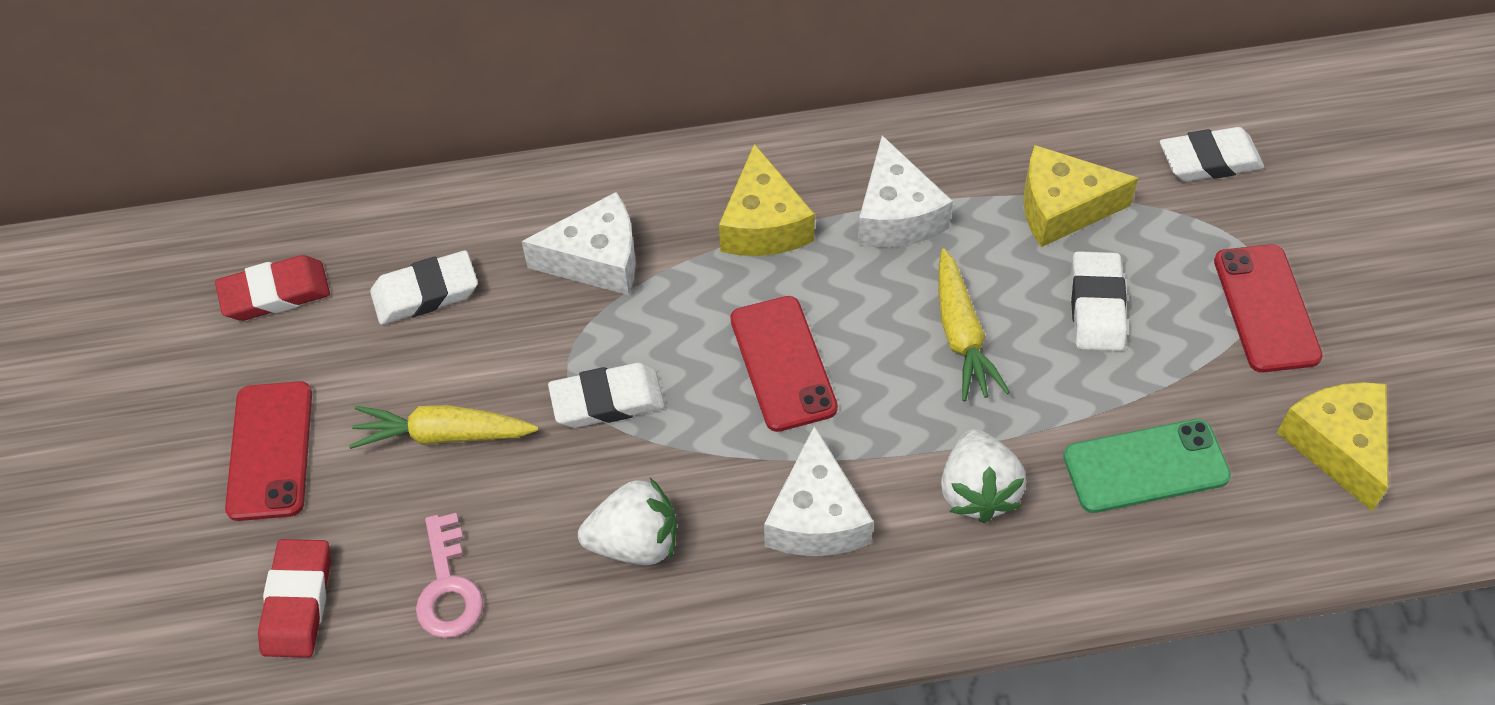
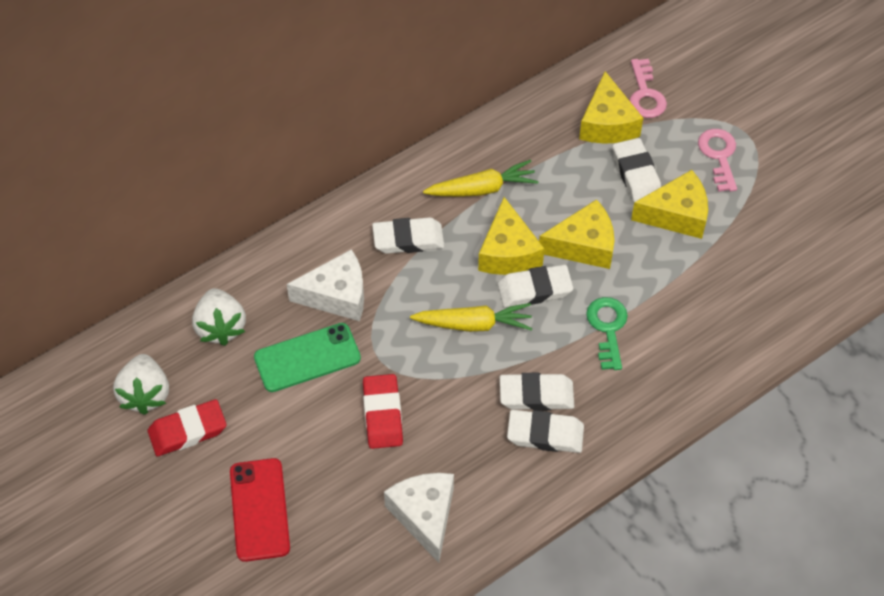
green key: 0 -> 1
pink key: 1 -> 2
red phone: 3 -> 1
white cheese: 3 -> 2
white eraser: 4 -> 5
yellow cheese: 3 -> 4

